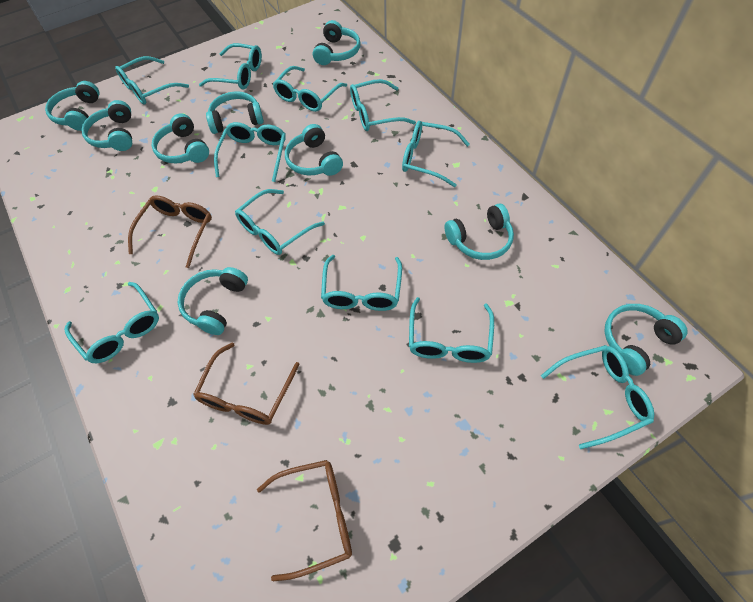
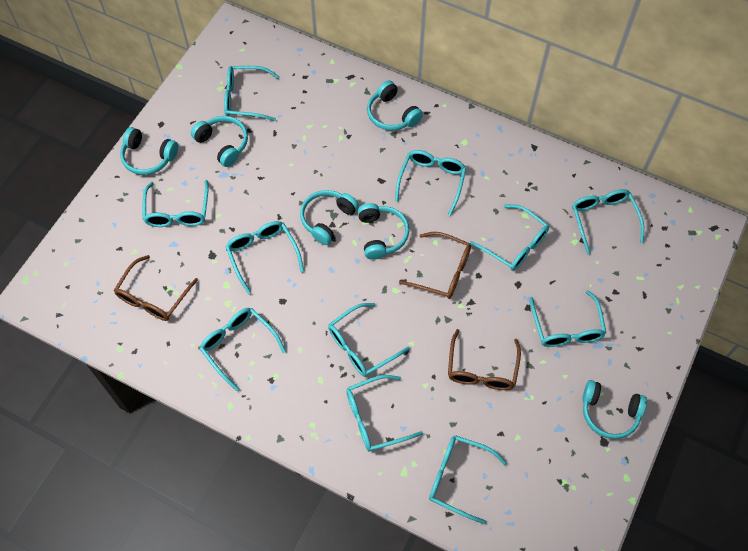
turquoise headphones: 9 -> 6

